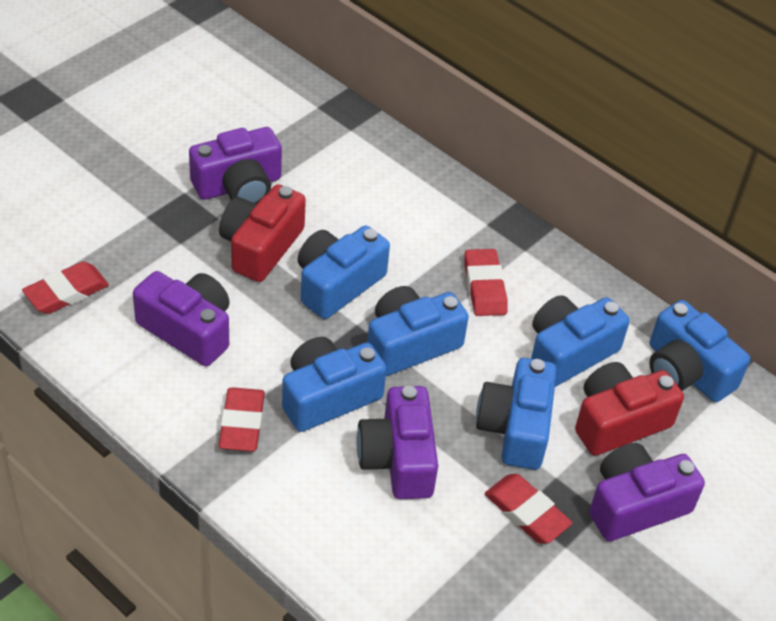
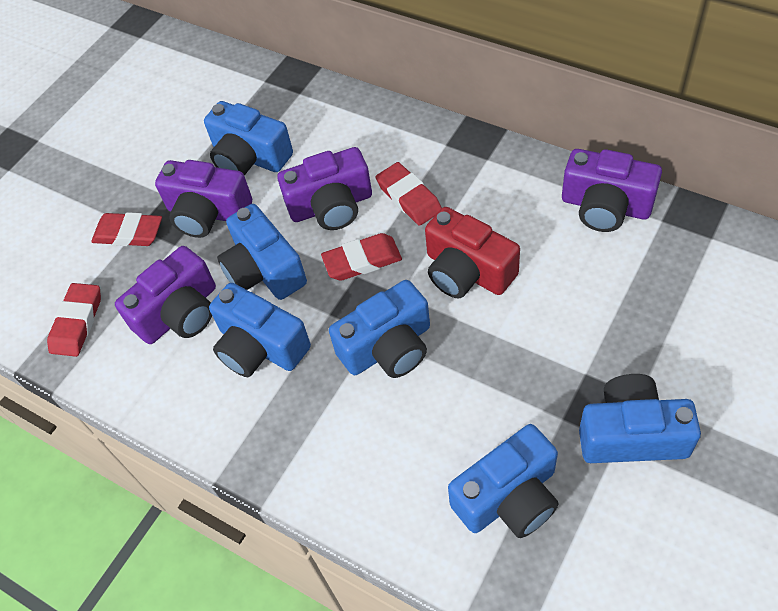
red camera: 2 -> 1

